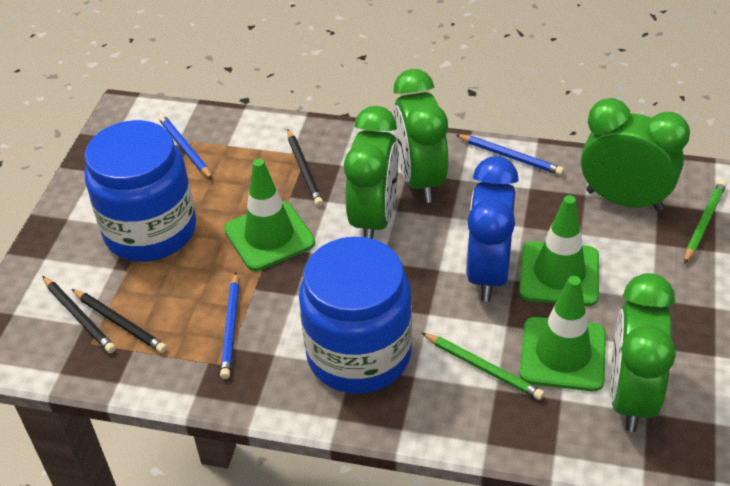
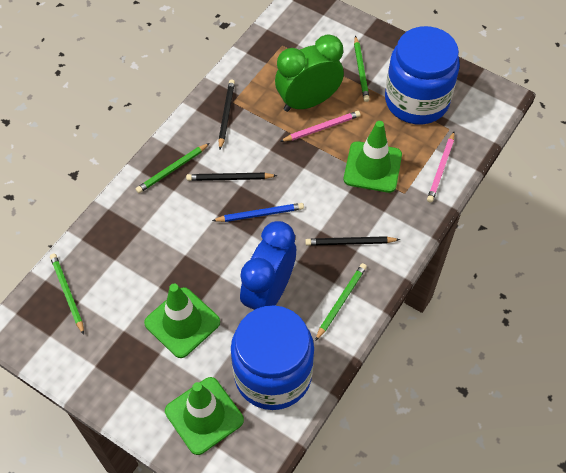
blue pencil: 3 -> 1
green clock: 4 -> 1
green pencil: 2 -> 4
pink pencil: 0 -> 2

